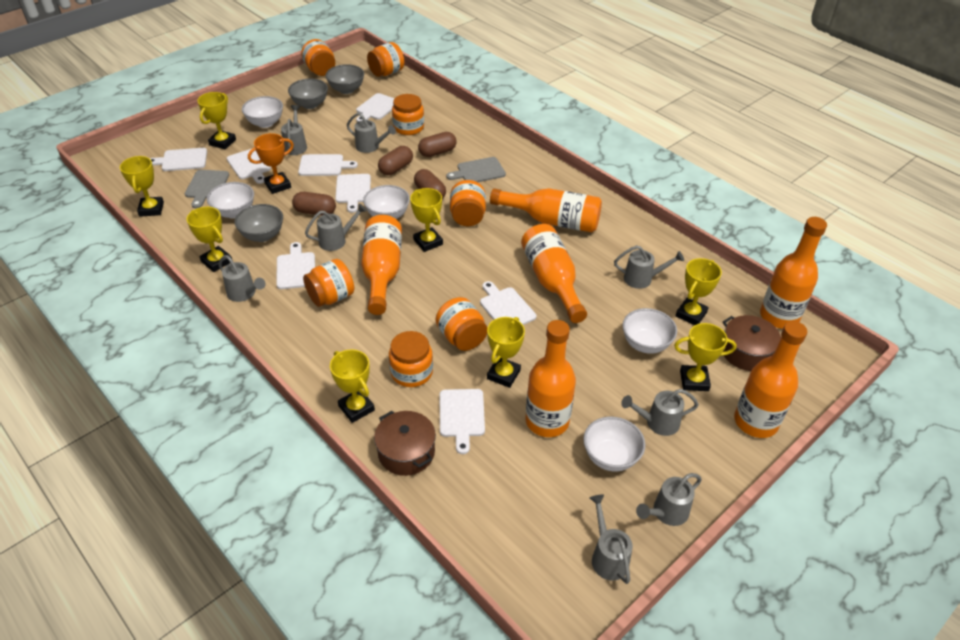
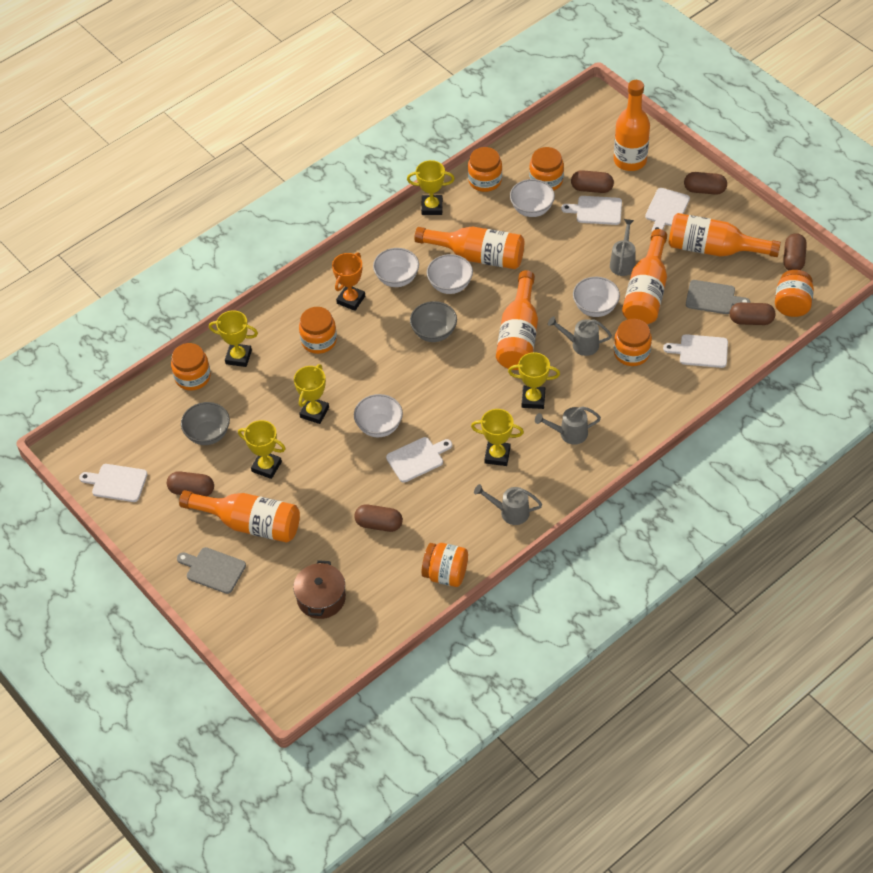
brown capsule: 4 -> 6
brown pot: 2 -> 1
grey bowl: 3 -> 2
grey watering can: 8 -> 4
white cutting board: 8 -> 5
yellow trophy: 8 -> 6

